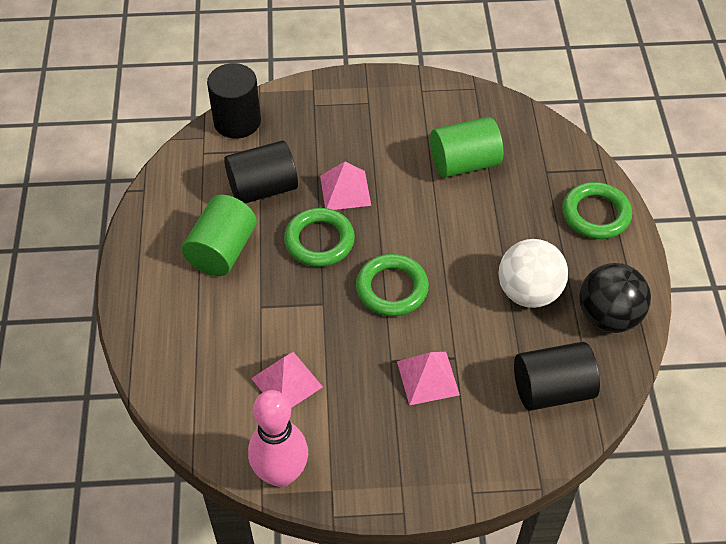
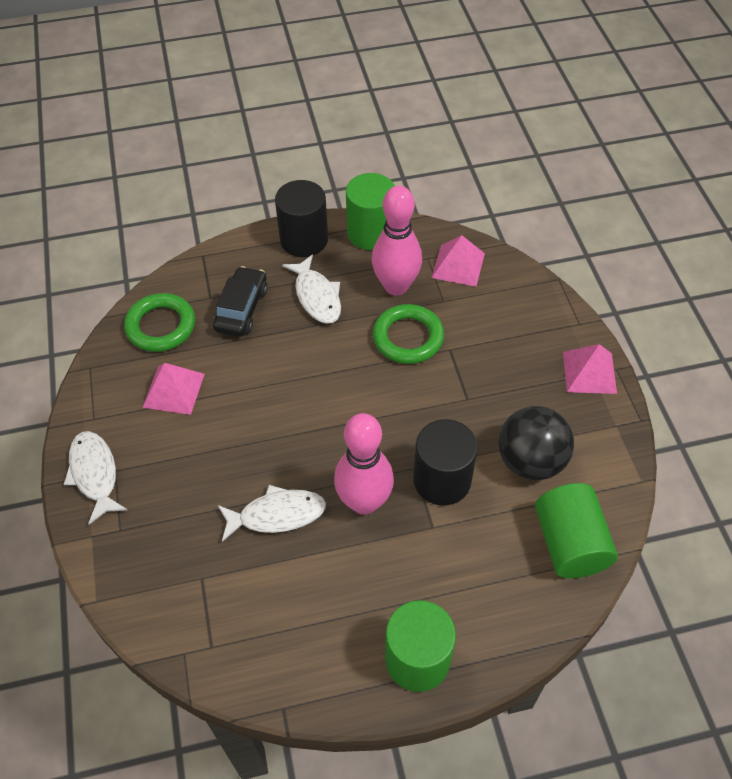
black car: 0 -> 1
black cylinder: 3 -> 2
green cylinder: 2 -> 3
green ring: 3 -> 2
pink bowling pin: 1 -> 2
white ball: 1 -> 0
white fish: 0 -> 3

